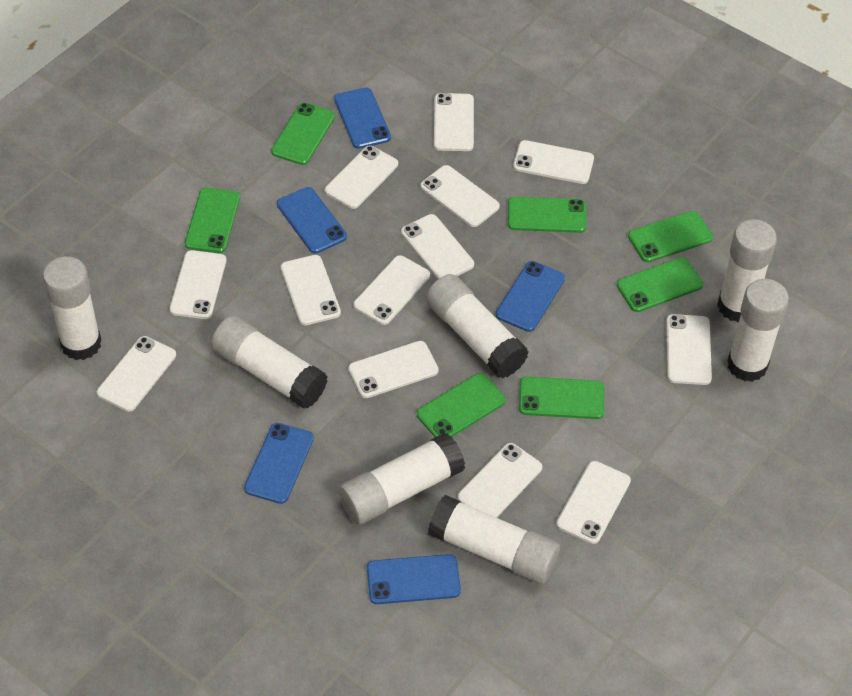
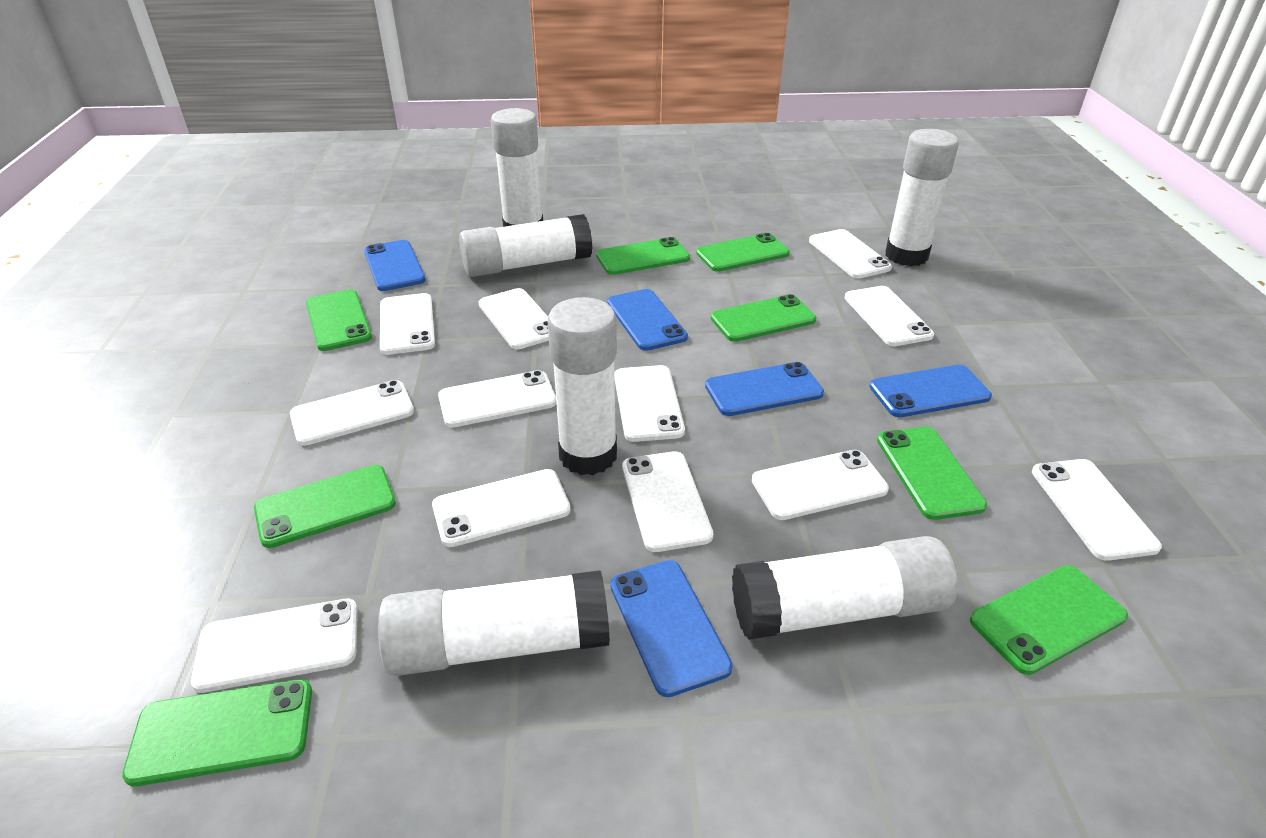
green phone: 7 -> 8
white glue stick: 7 -> 6
white phone: 13 -> 12

